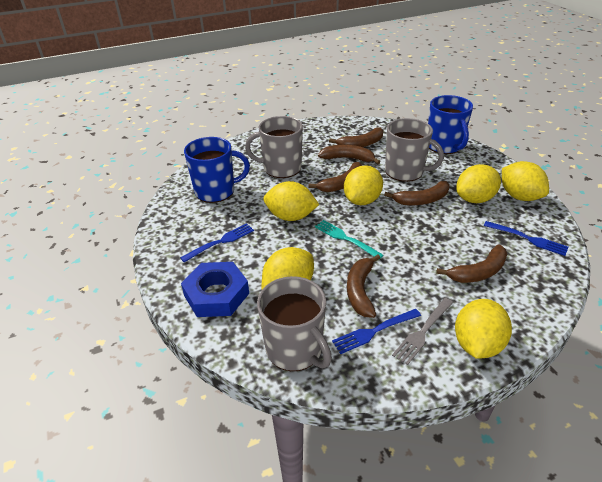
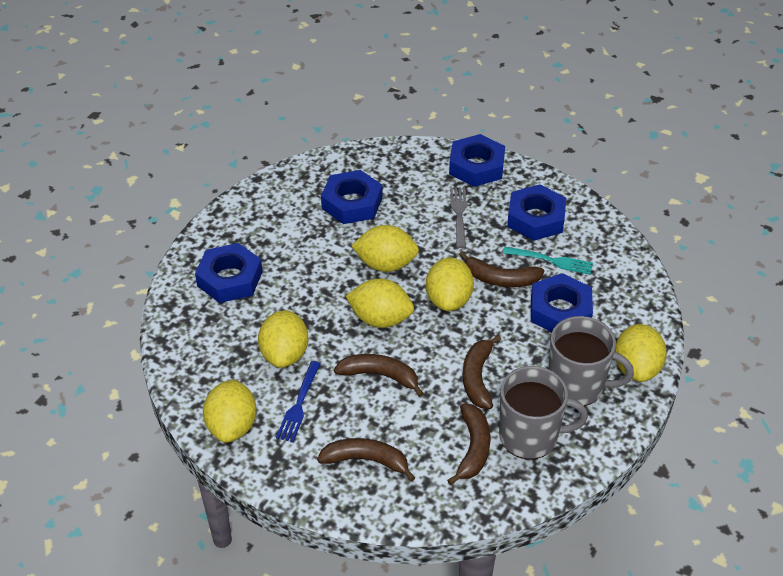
blue fork: 3 -> 1
blue mug: 2 -> 0
blue nut: 1 -> 5
brown banana: 6 -> 5
grey mug: 3 -> 2

